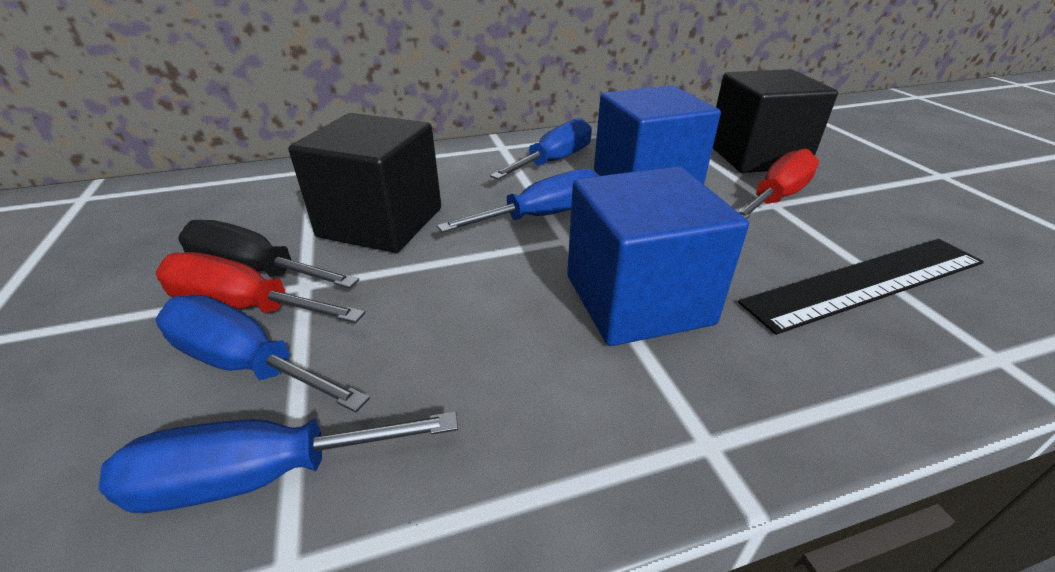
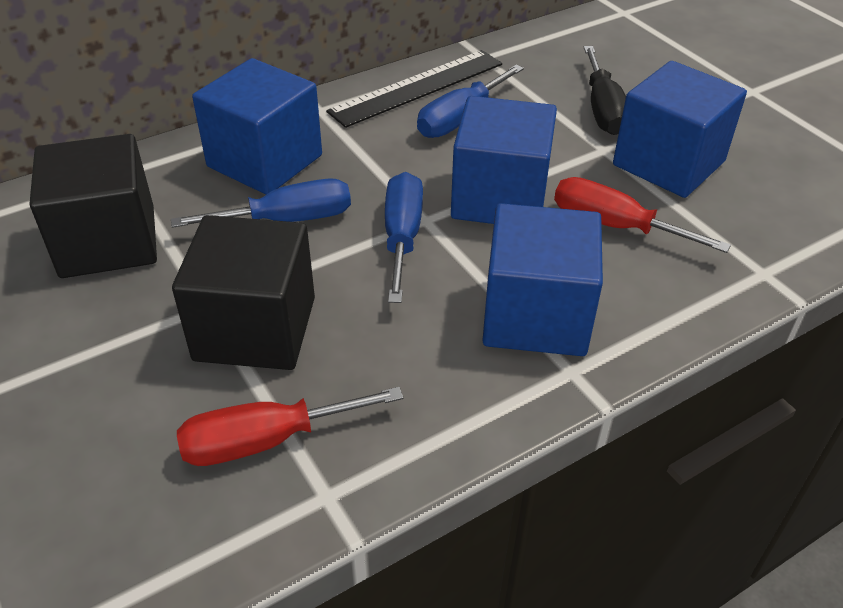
blue cube: 2 -> 4
blue screwdriver: 4 -> 3

